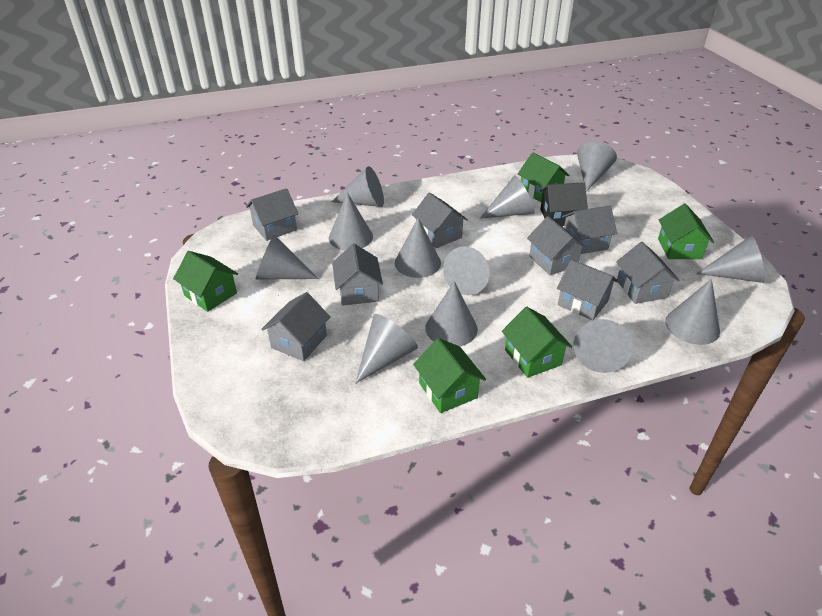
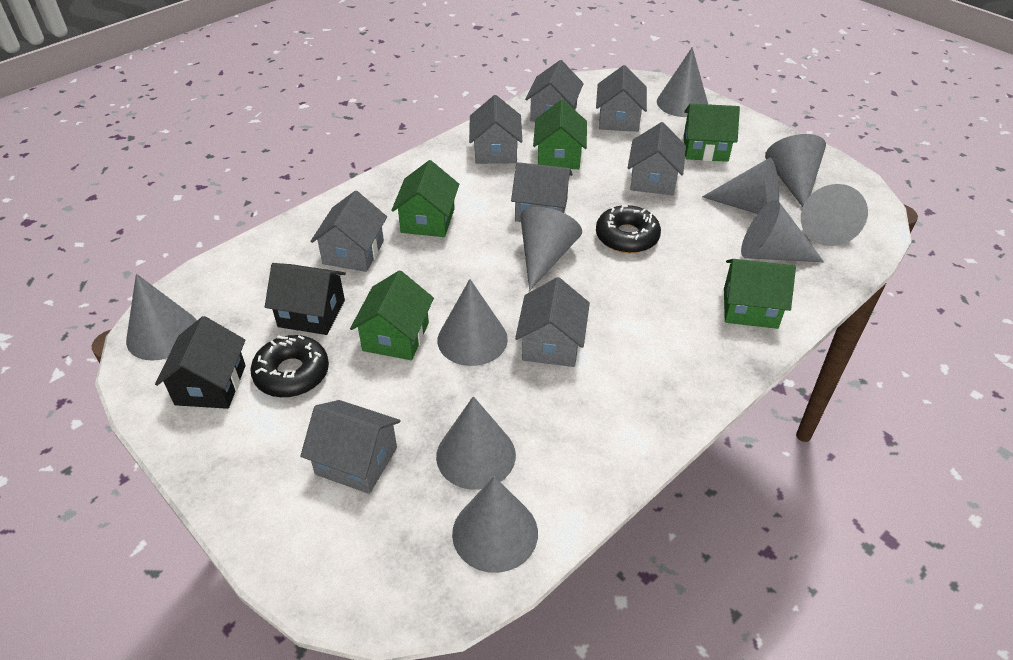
black donut: 0 -> 2
black house: 1 -> 2
grey cone: 12 -> 10

